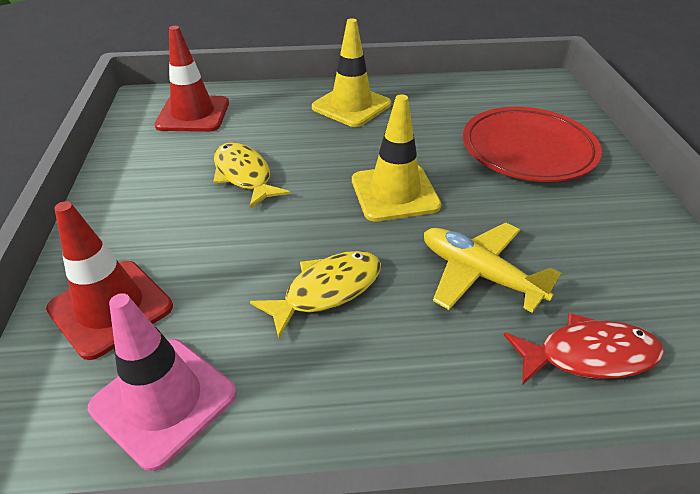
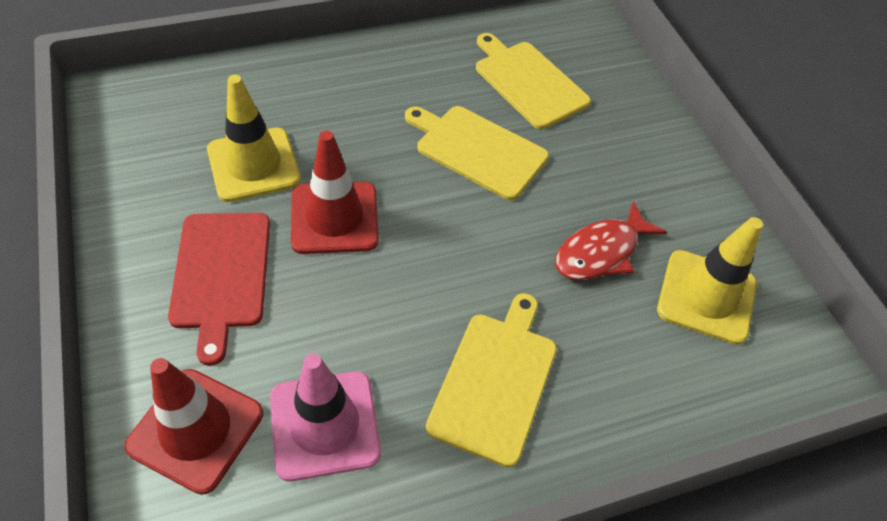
red cutting board: 0 -> 1
red plate: 1 -> 0
yellow cutting board: 0 -> 3
yellow fish: 2 -> 0
yellow plane: 1 -> 0

